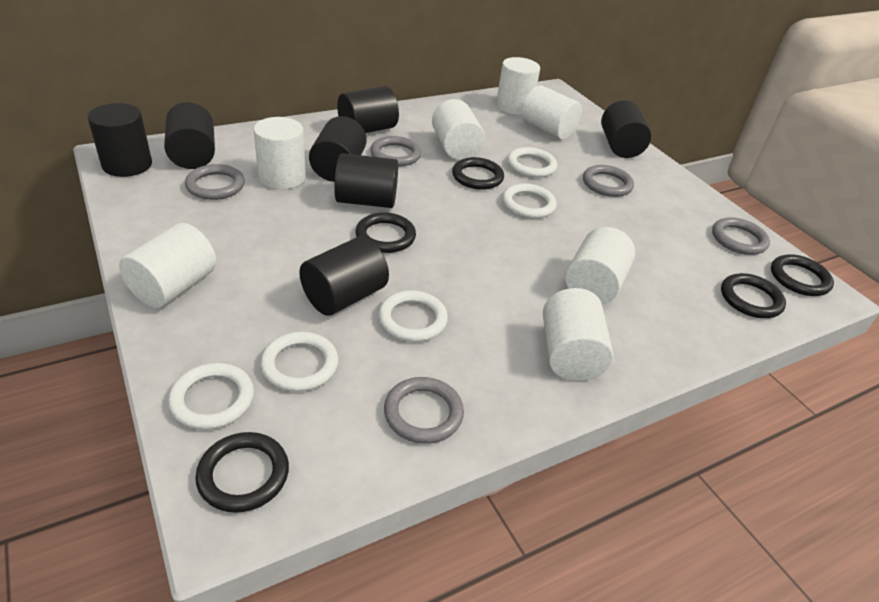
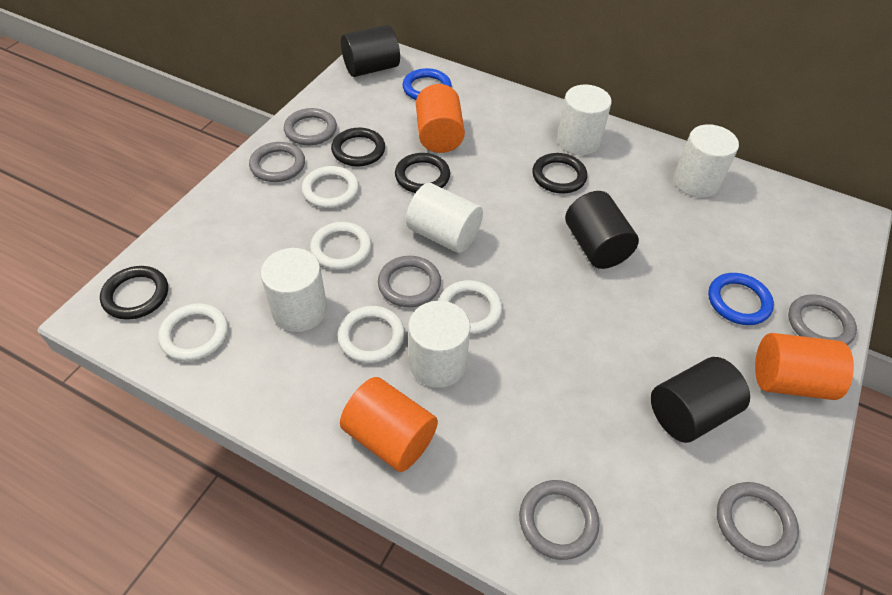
black cylinder: 7 -> 3
black ring: 5 -> 4
blue ring: 0 -> 2
grey ring: 5 -> 6
orange cylinder: 0 -> 3
white cylinder: 7 -> 5

